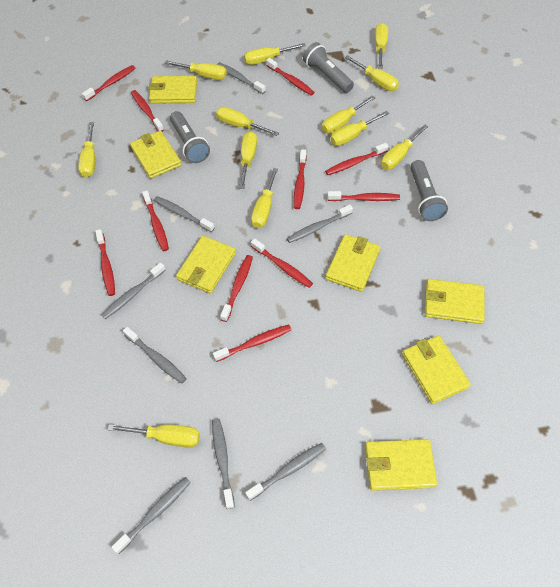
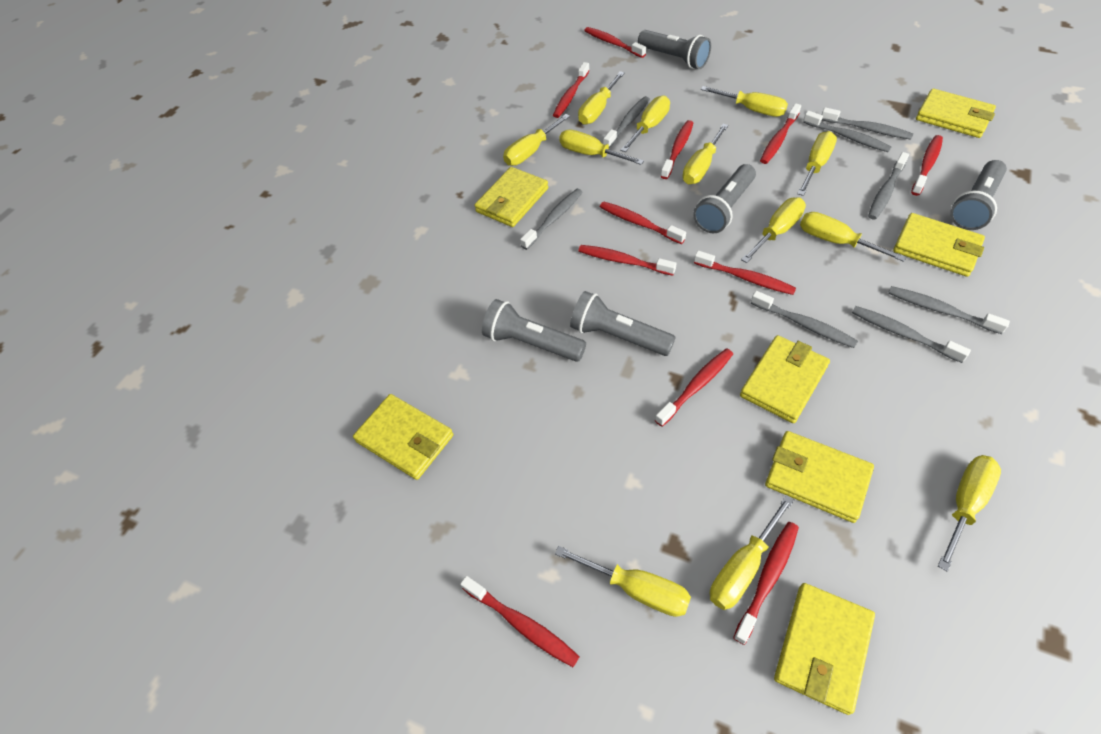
grey flashlight: 3 -> 5

